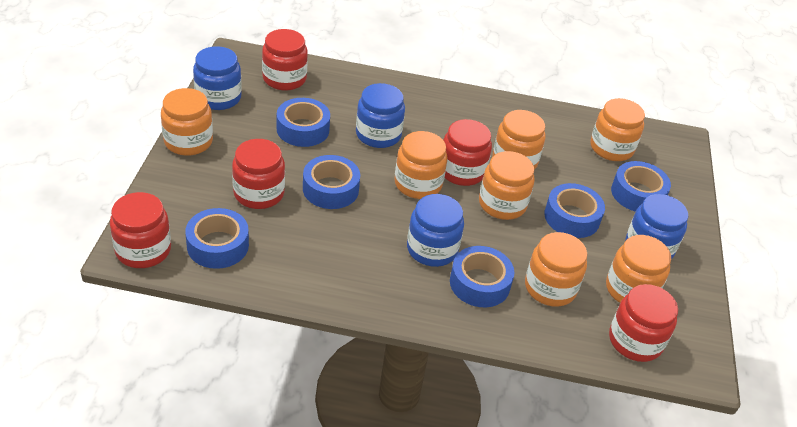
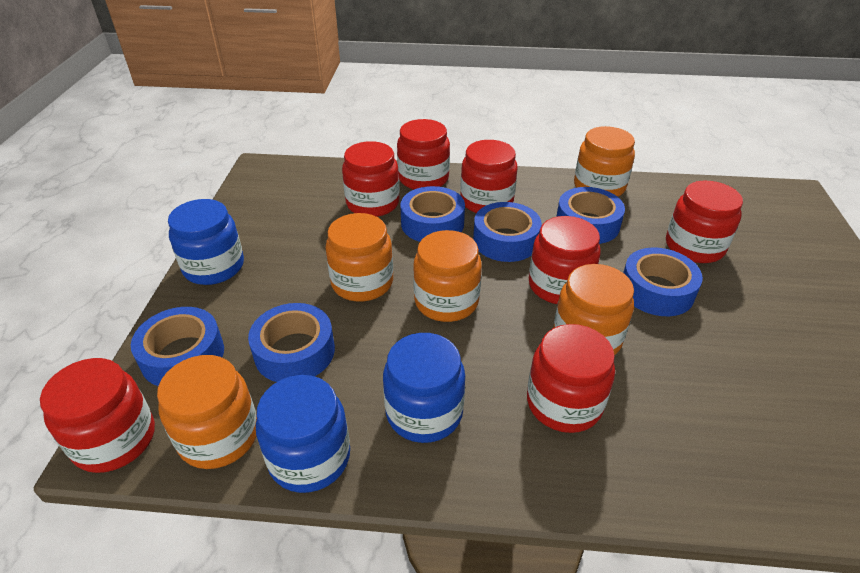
blue jar: 4 -> 3
orange jar: 7 -> 5
red jar: 5 -> 7

